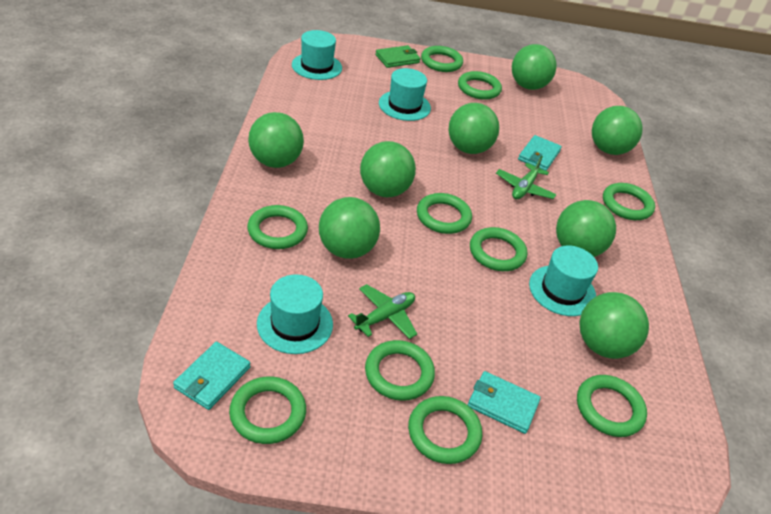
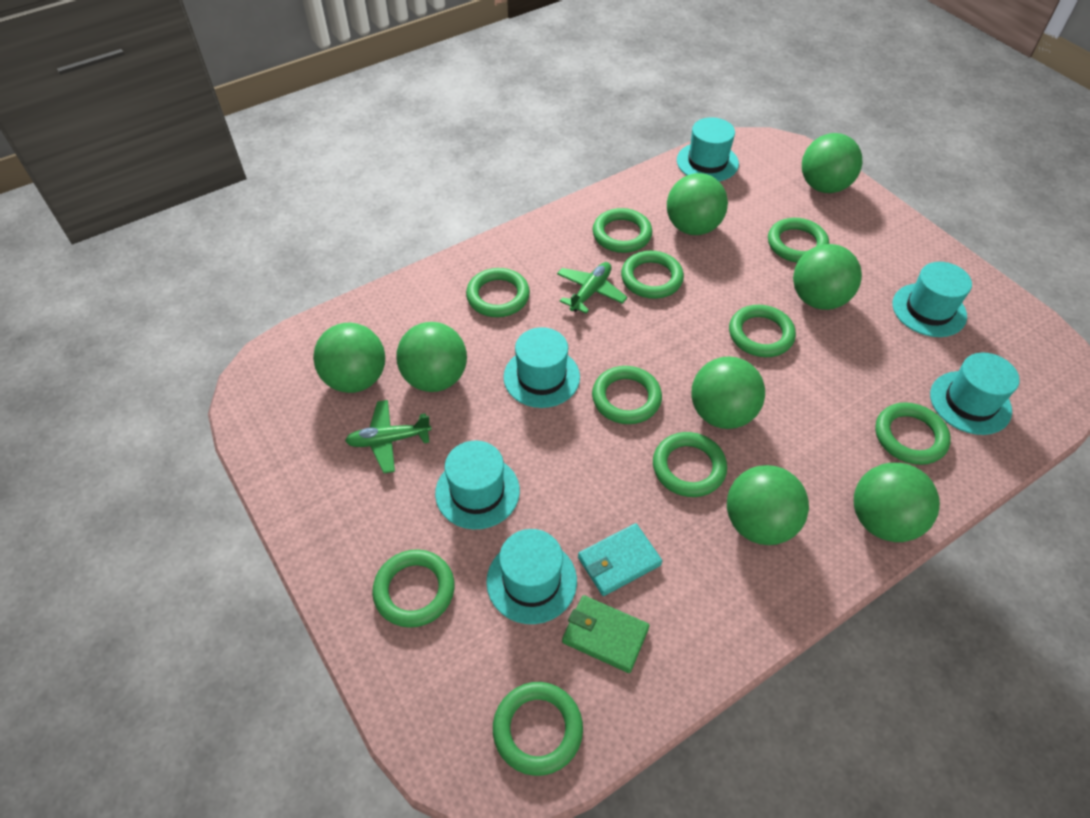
turquoise hat: 4 -> 6
turquoise wallet: 3 -> 1

